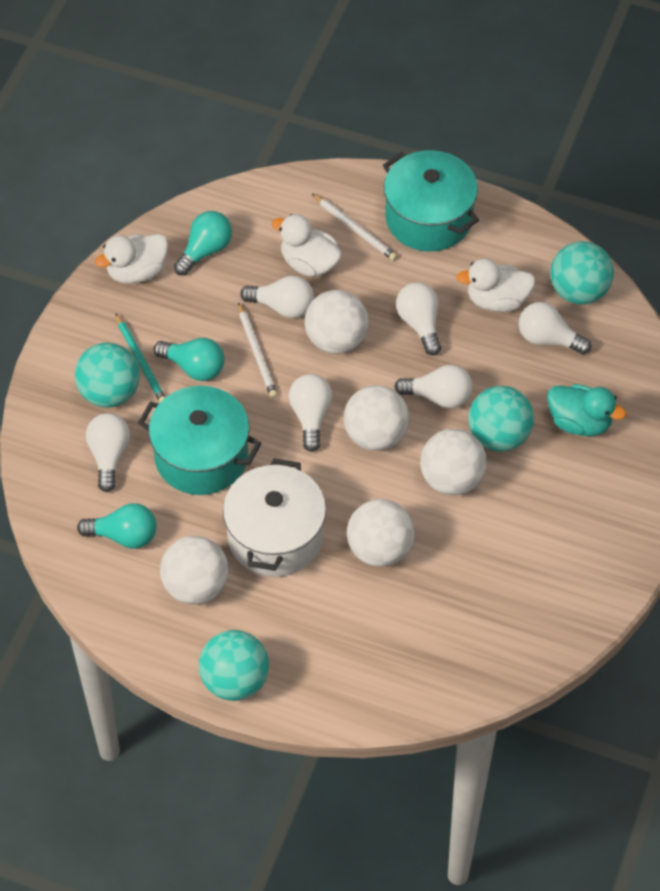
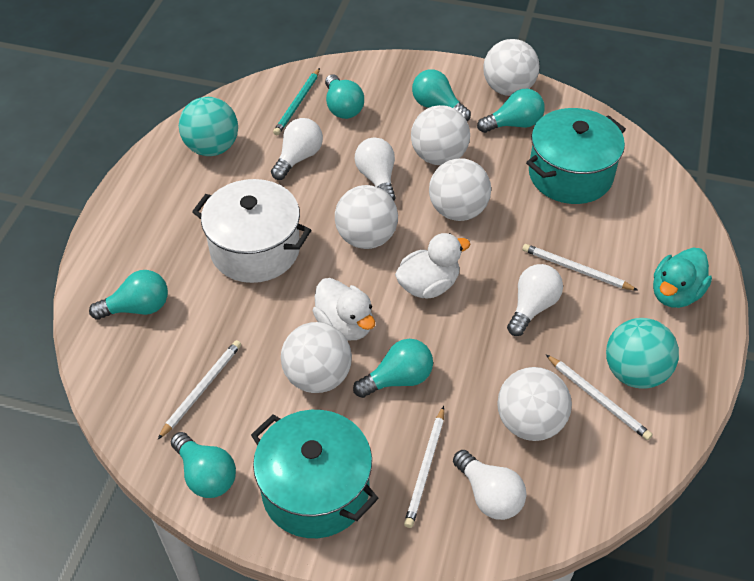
turquoise ball: 4 -> 2
turquoise light bulb: 3 -> 6
white ball: 5 -> 6
white duck: 3 -> 2
white light bulb: 6 -> 4
white pencil: 2 -> 4

